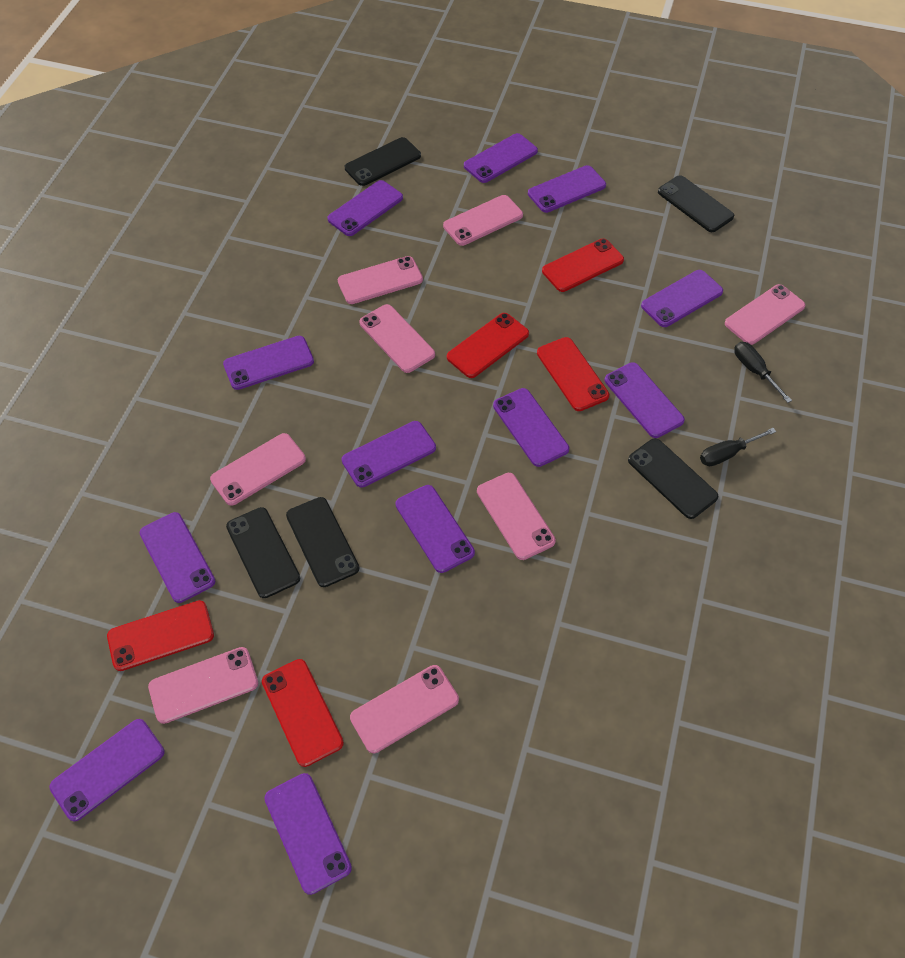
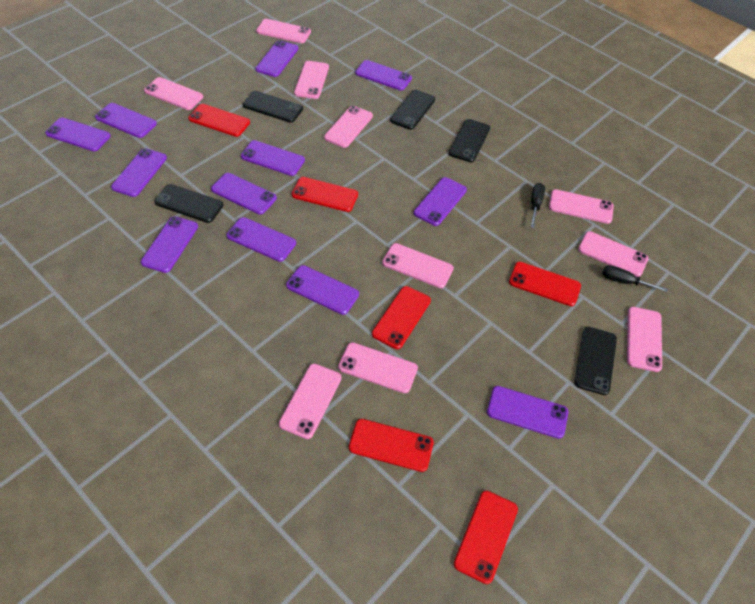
pink phone: 8 -> 10
red phone: 5 -> 6

